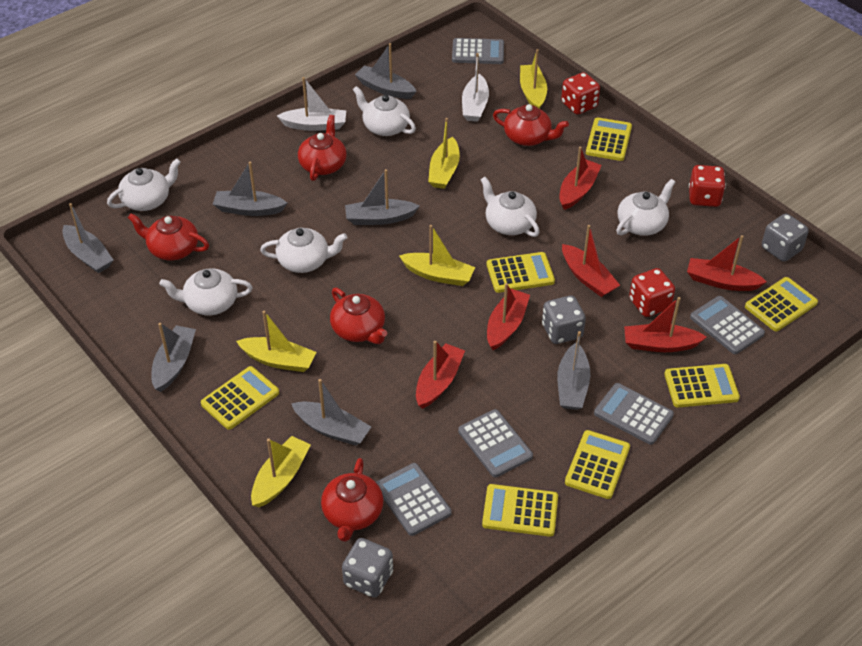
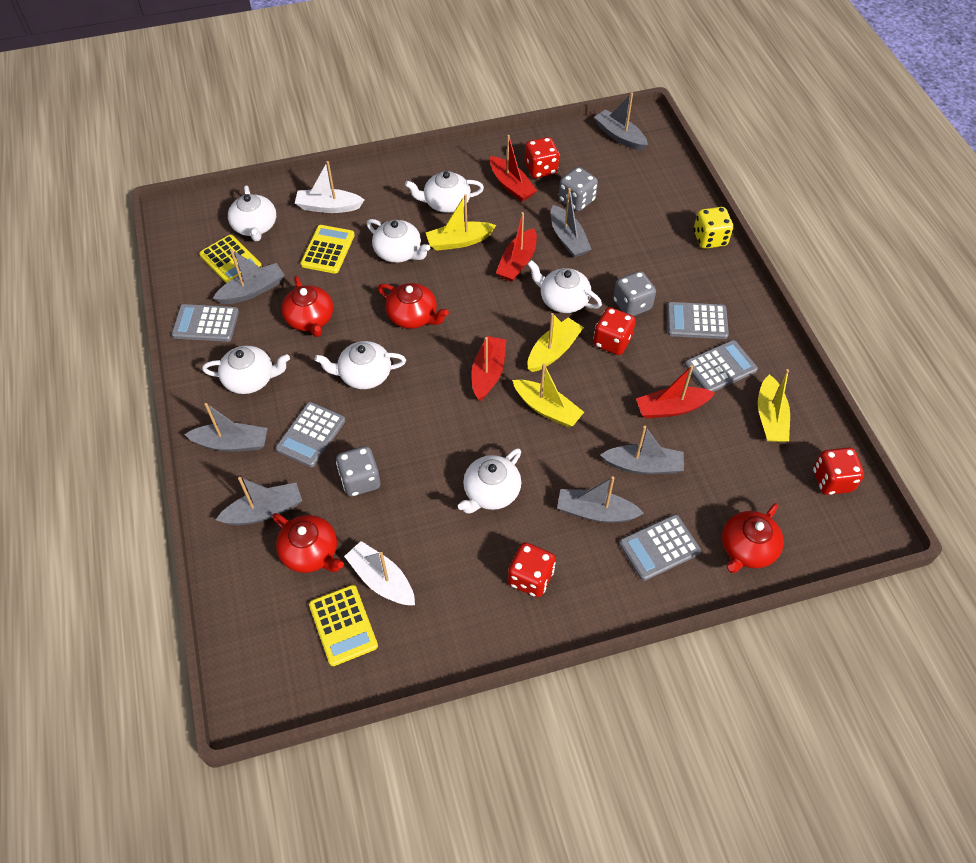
red boat: 6 -> 4
red dice: 3 -> 4
red teapot: 5 -> 4
white teapot: 6 -> 7
yellow boat: 5 -> 4
yellow calculator: 7 -> 3
yellow dice: 0 -> 1

